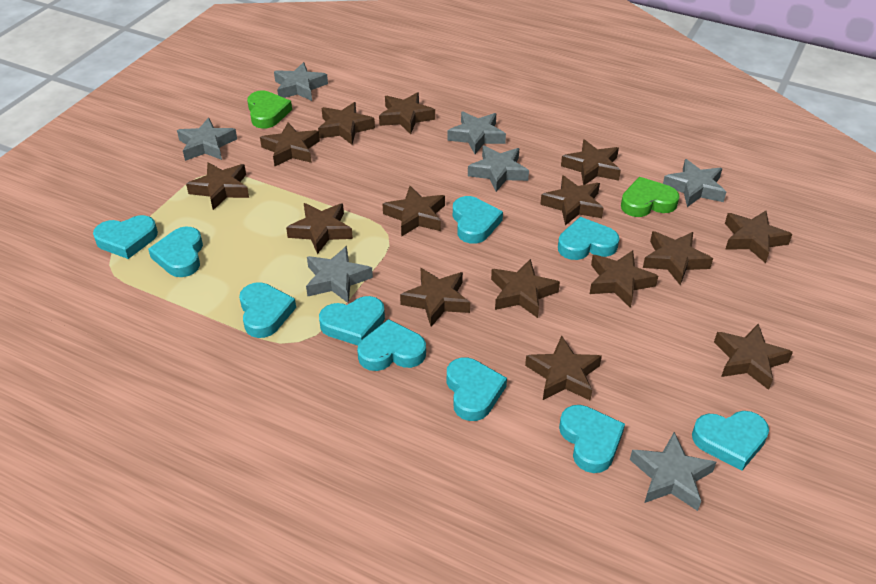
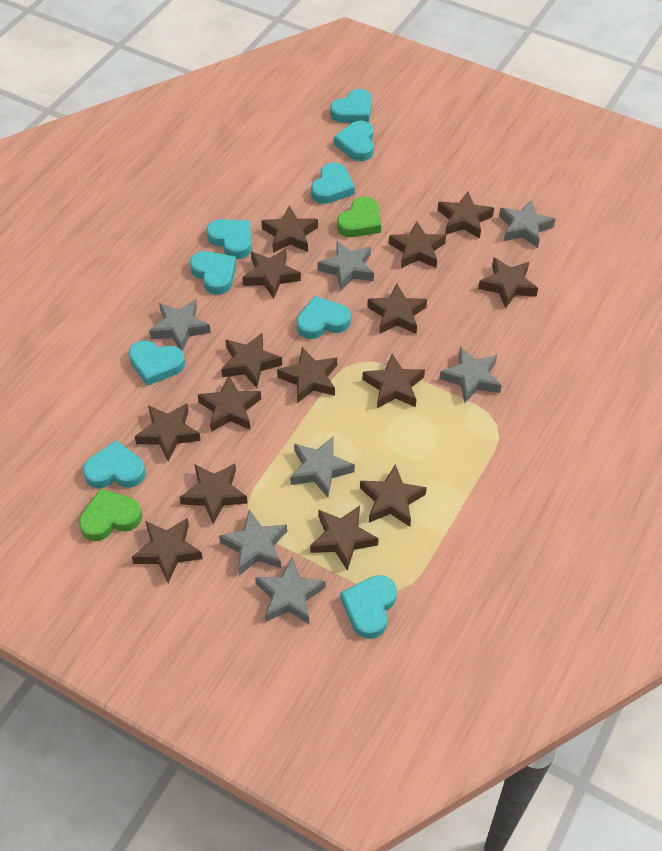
turquoise heart: 10 -> 9

